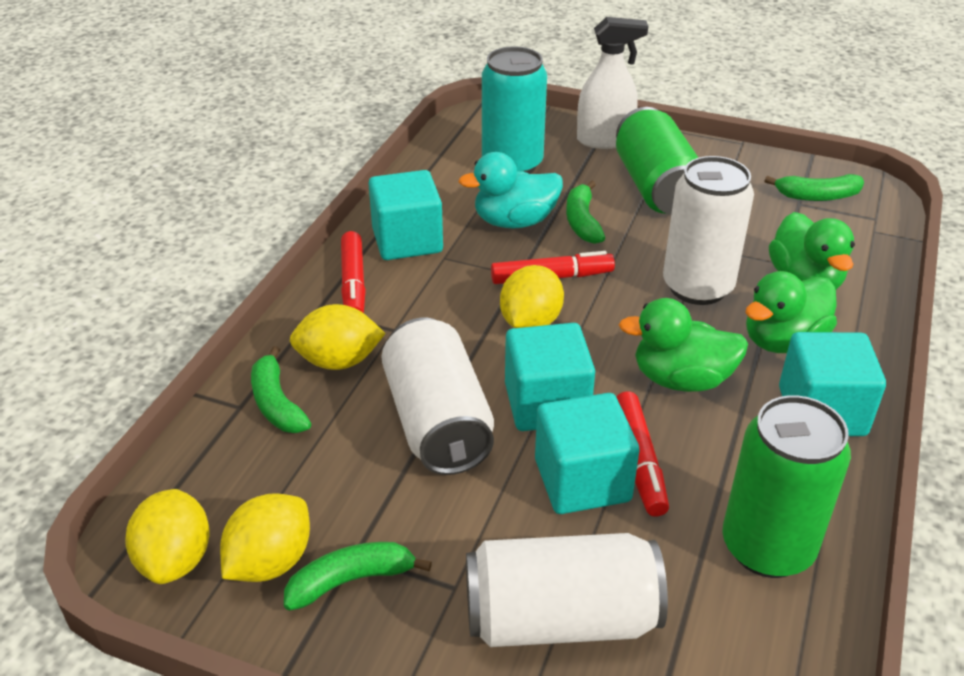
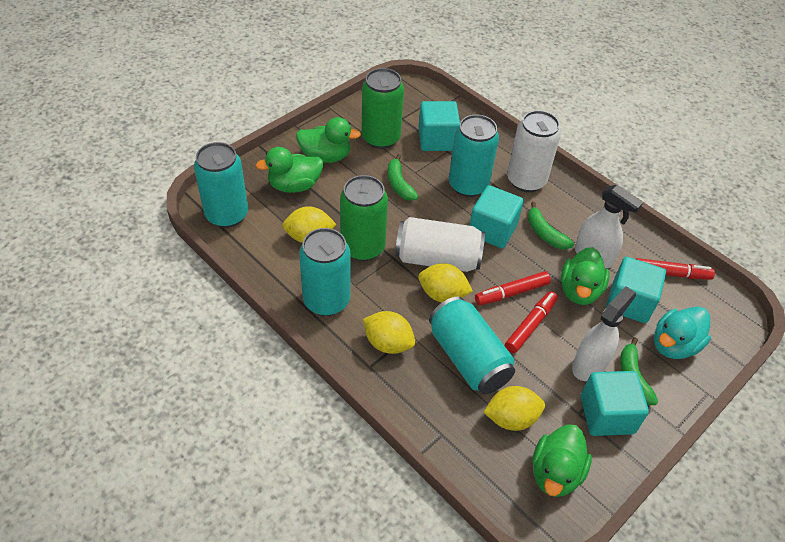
green banana: 4 -> 3
green duck: 3 -> 4
turquoise can: 1 -> 4
white can: 3 -> 2
white spray bottle: 1 -> 2

